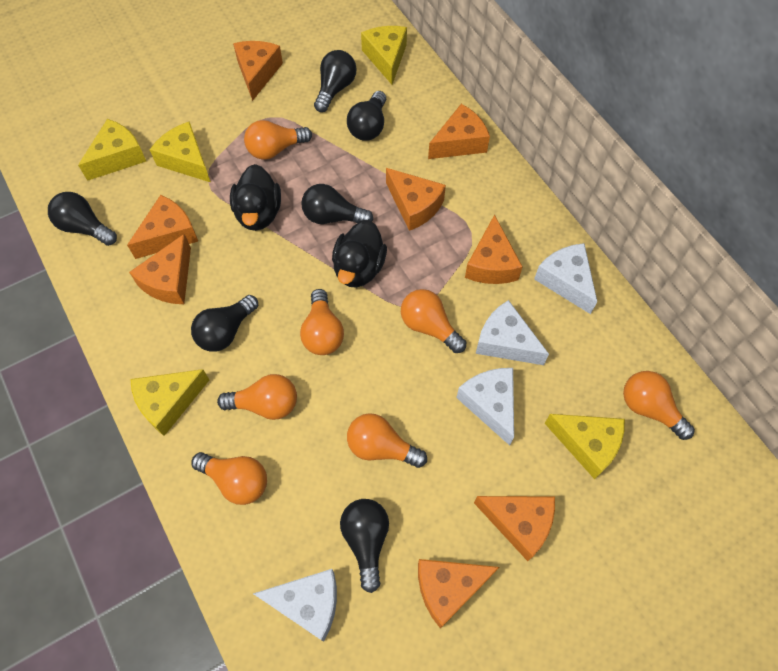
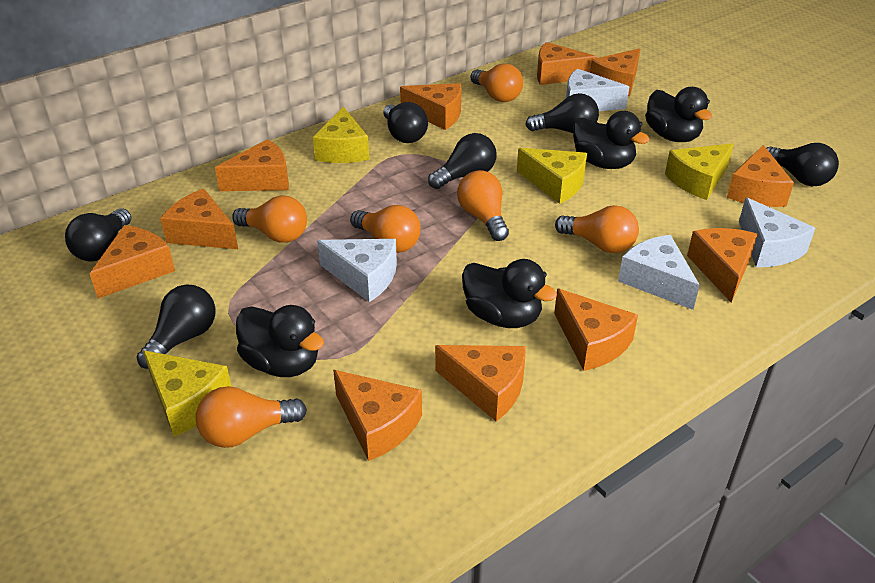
black duck: 2 -> 4
orange cheese: 8 -> 11
orange light bulb: 7 -> 6
yellow cheese: 5 -> 4

